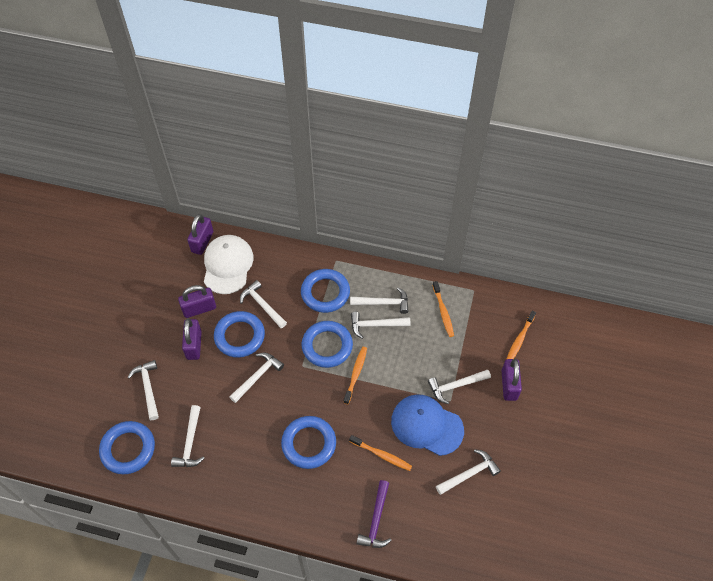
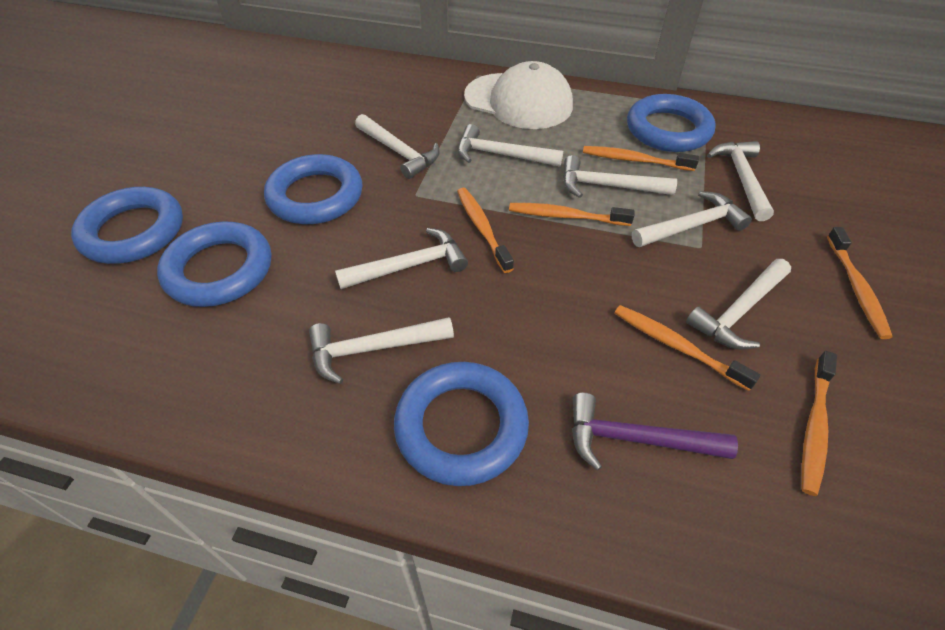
blue cap: 1 -> 0
orange toothbrush: 4 -> 6
purple padlock: 4 -> 0

